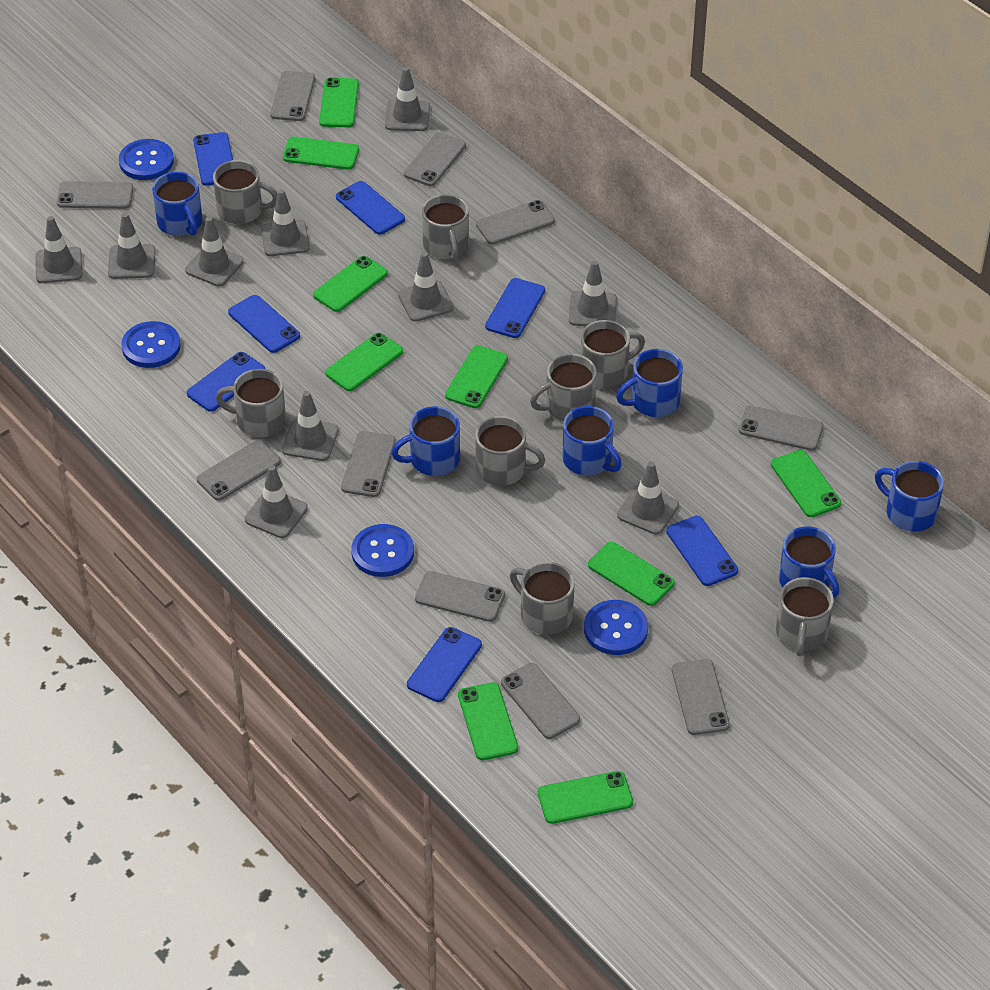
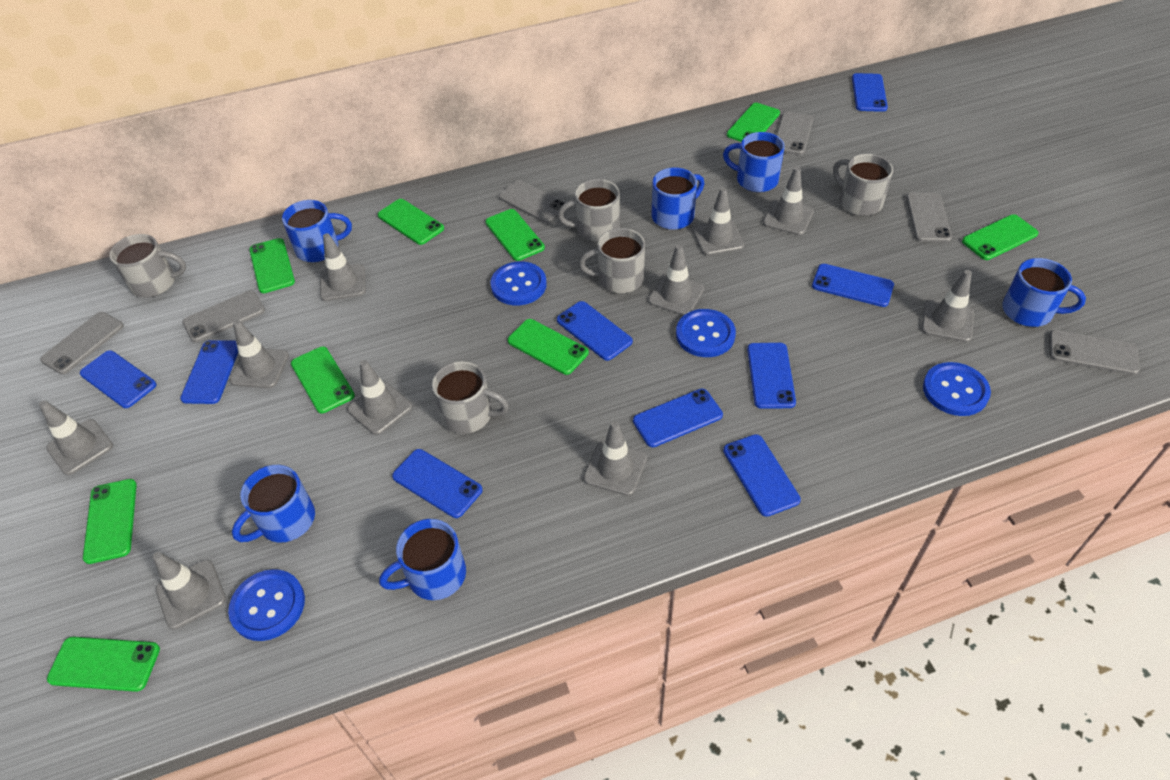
blue phone: 7 -> 9
grey mug: 8 -> 5
grey phone: 10 -> 6

